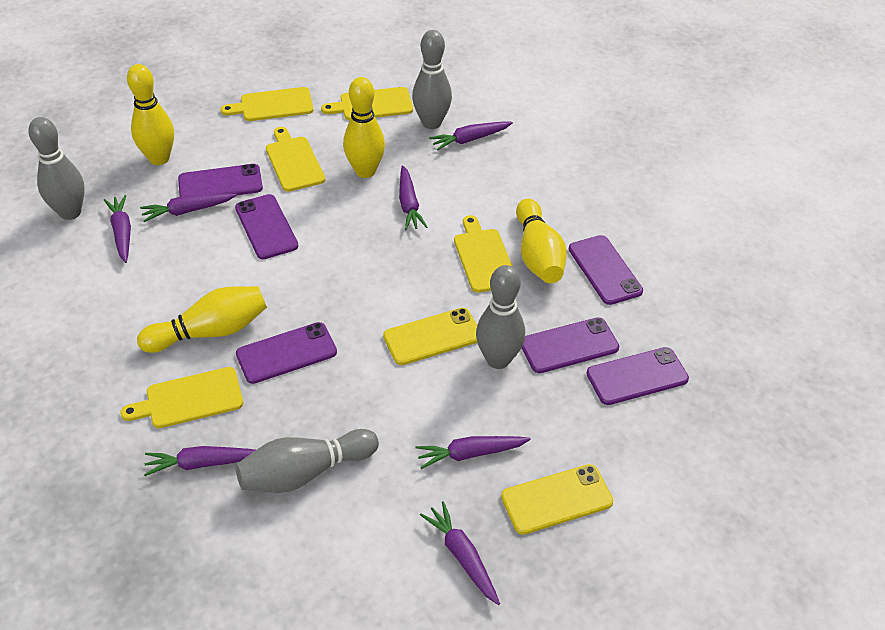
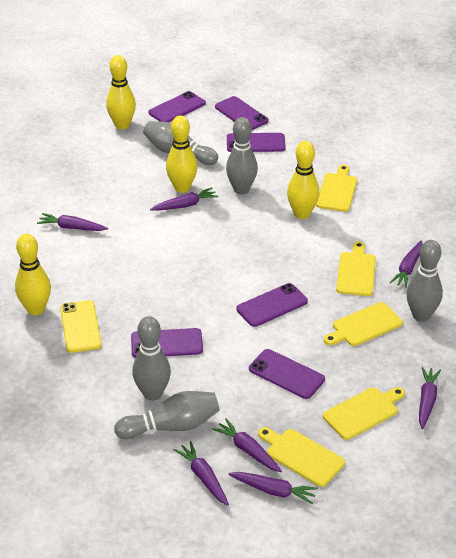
grey bowling pin: 4 -> 5
yellow phone: 2 -> 1

